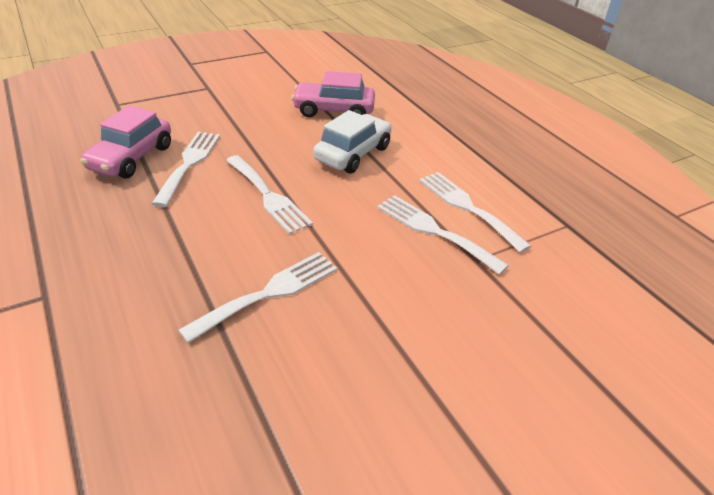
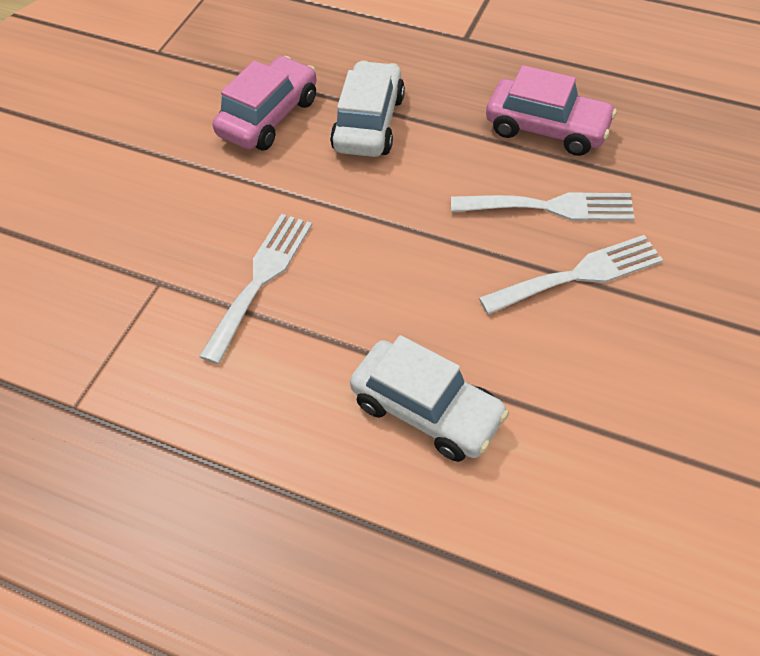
white car: 1 -> 2
white fork: 5 -> 3

